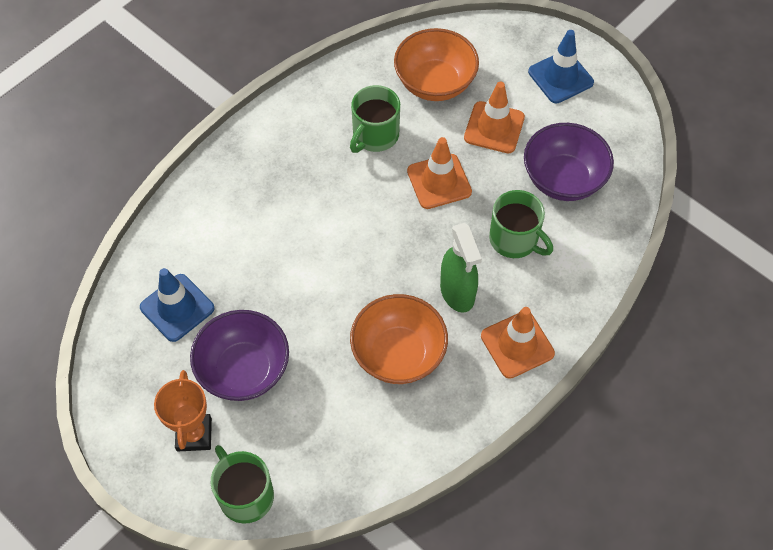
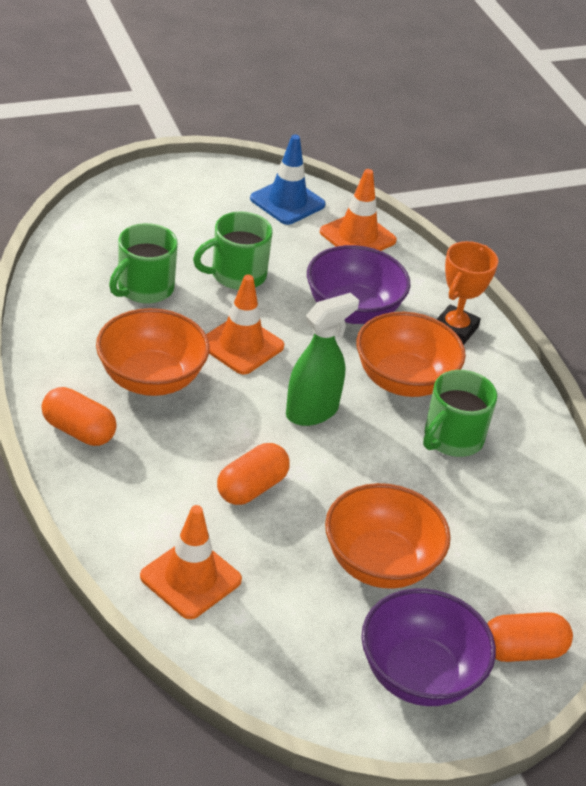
blue traffic cone: 2 -> 1
orange bowl: 2 -> 3
orange capsule: 0 -> 3

